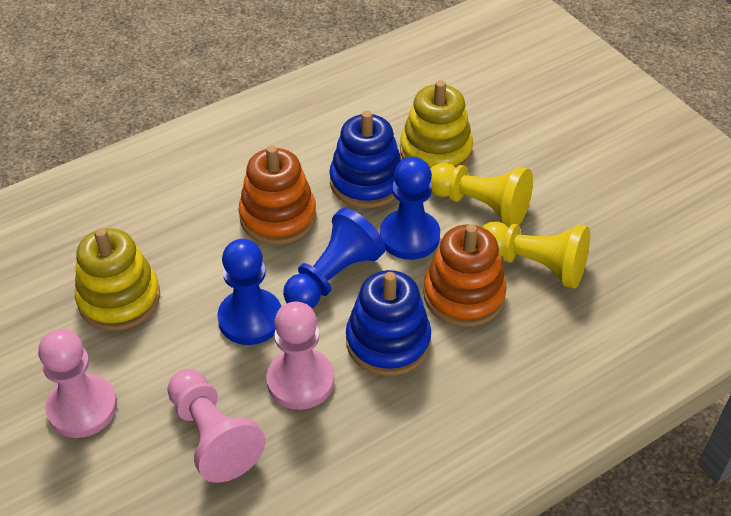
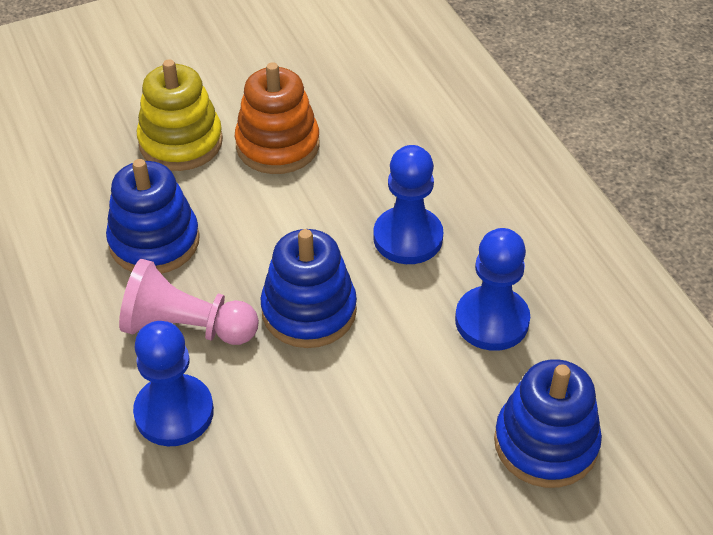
blue stacking toy: 2 -> 3
orange stacking toy: 2 -> 1
pink pawn: 3 -> 1
yellow pawn: 2 -> 0
yellow stacking toy: 2 -> 1

